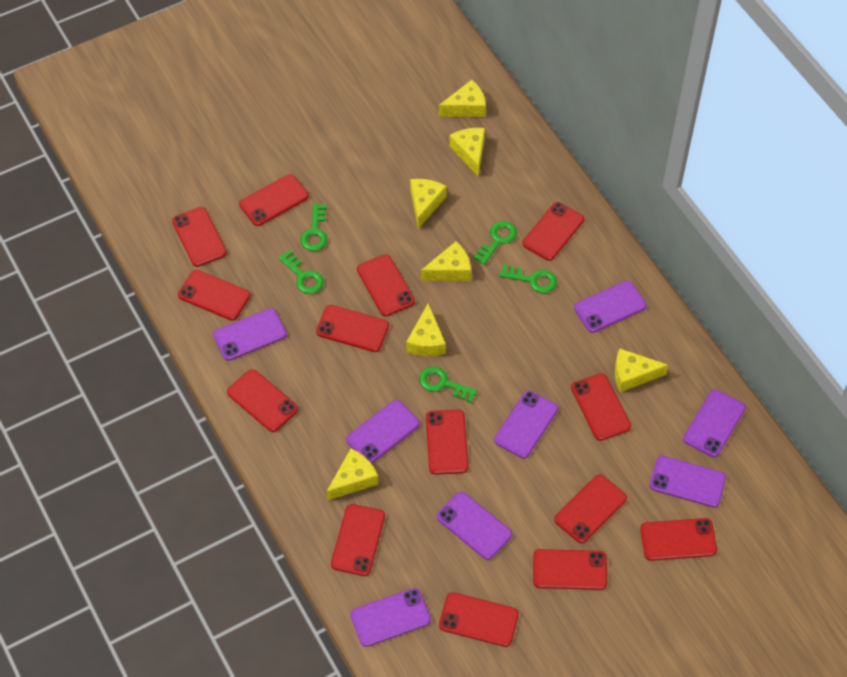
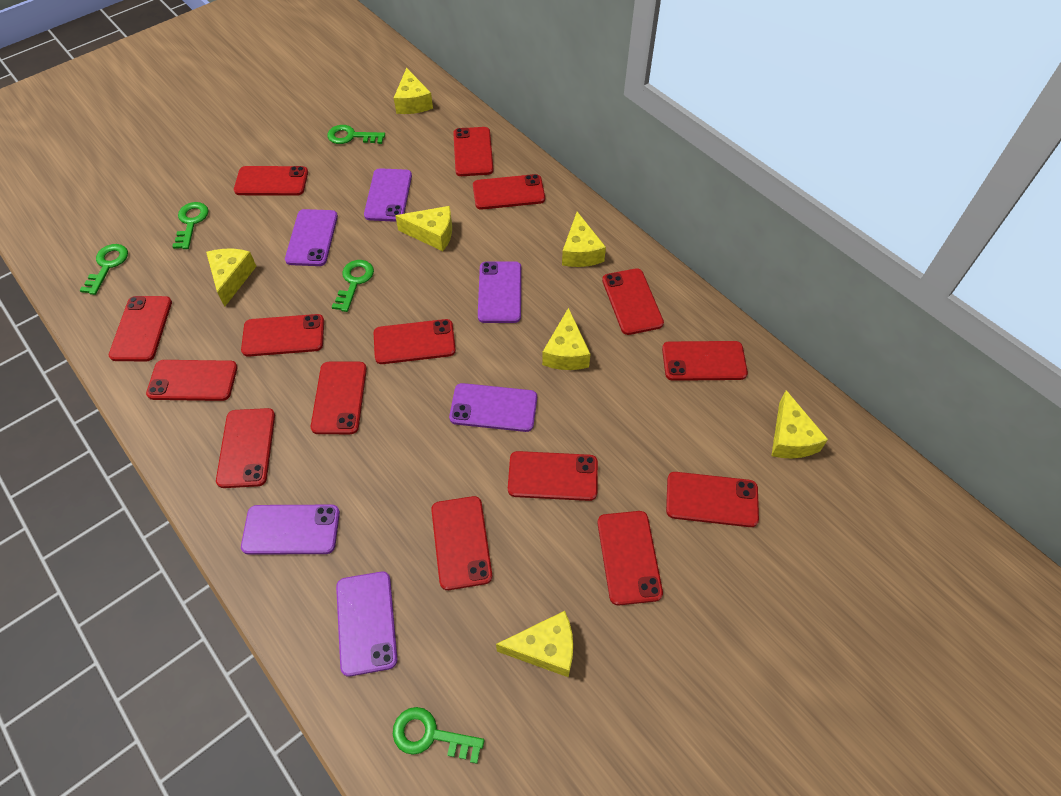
purple phone: 8 -> 6
red phone: 14 -> 15

